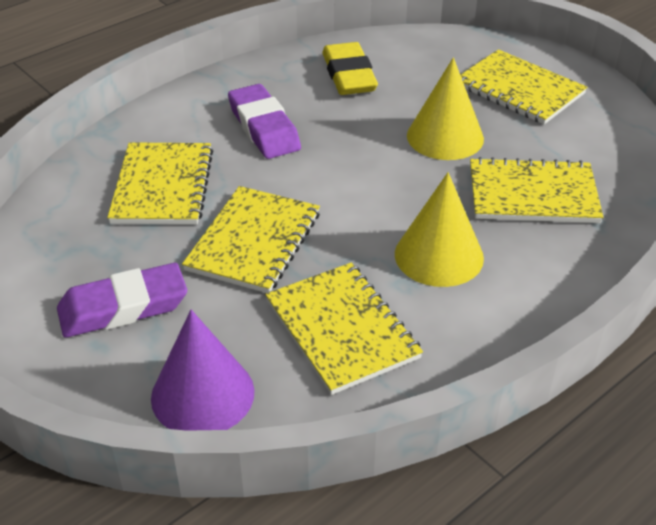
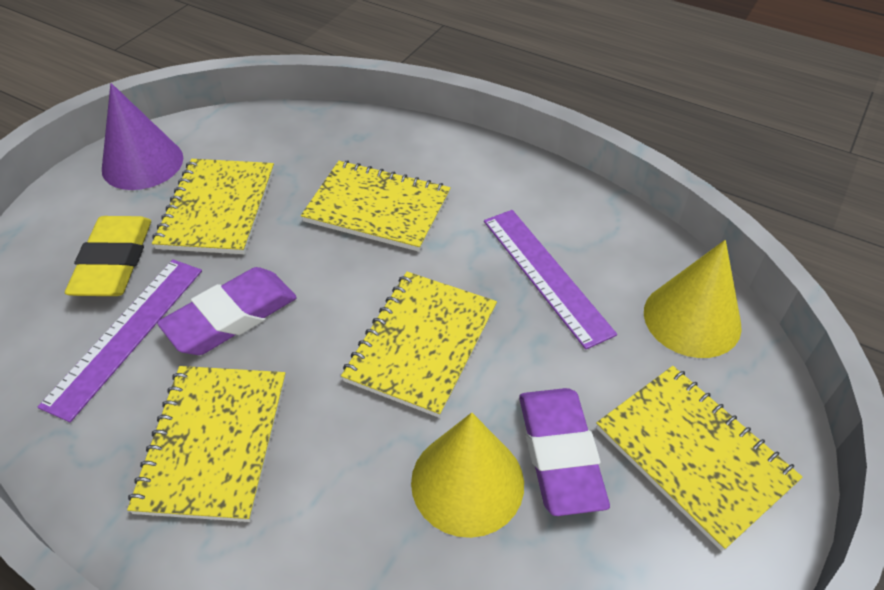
purple ruler: 0 -> 2

